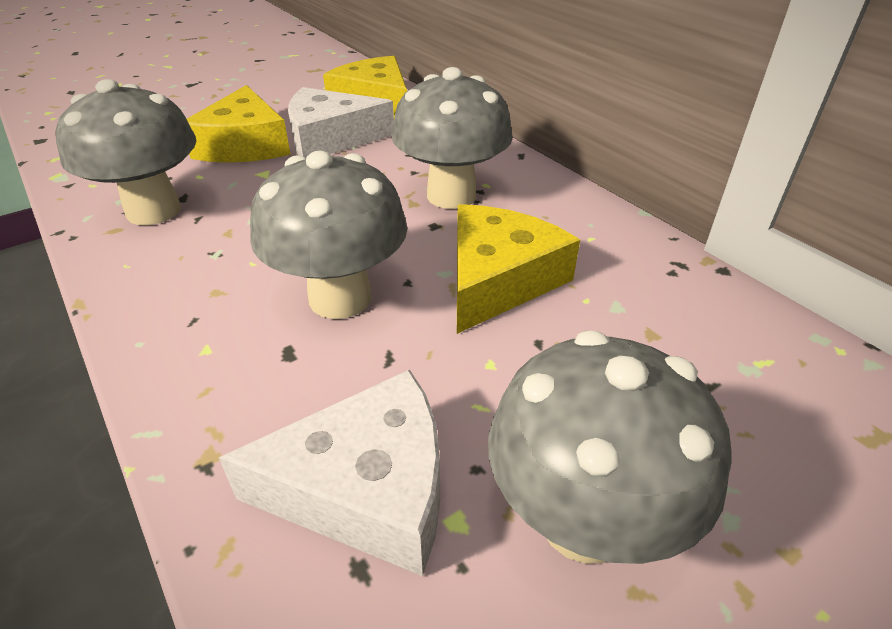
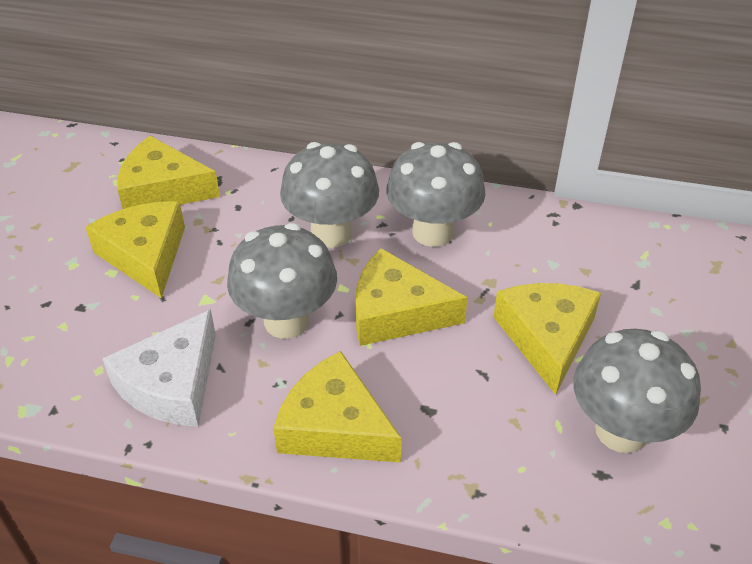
white cheese: 2 -> 1
yellow cheese: 3 -> 5

